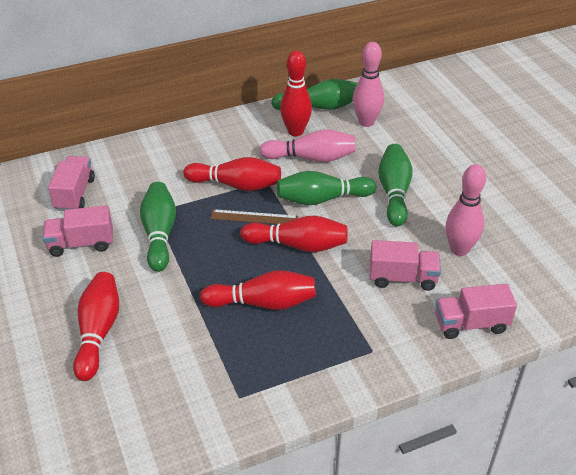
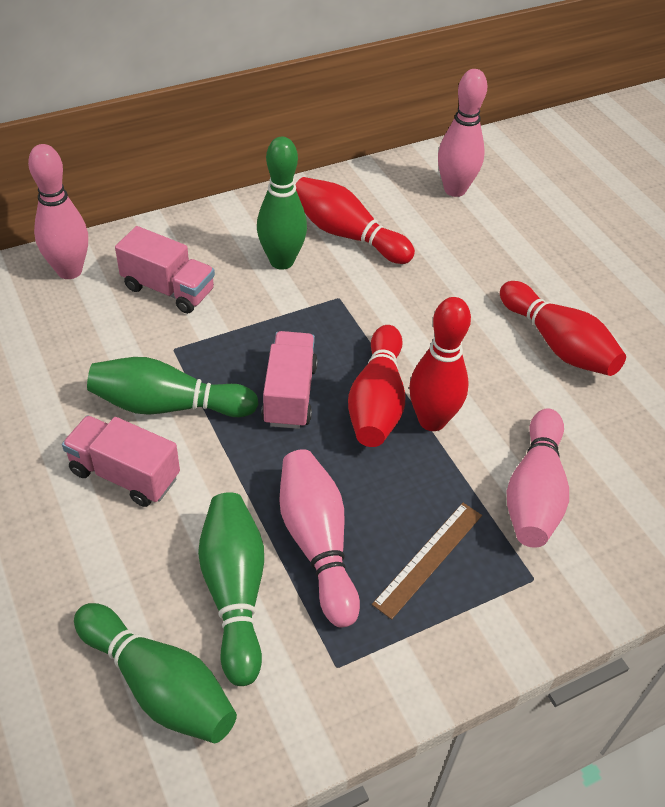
pink bowling pin: 3 -> 4
pink truck: 4 -> 3
red bowling pin: 5 -> 4

